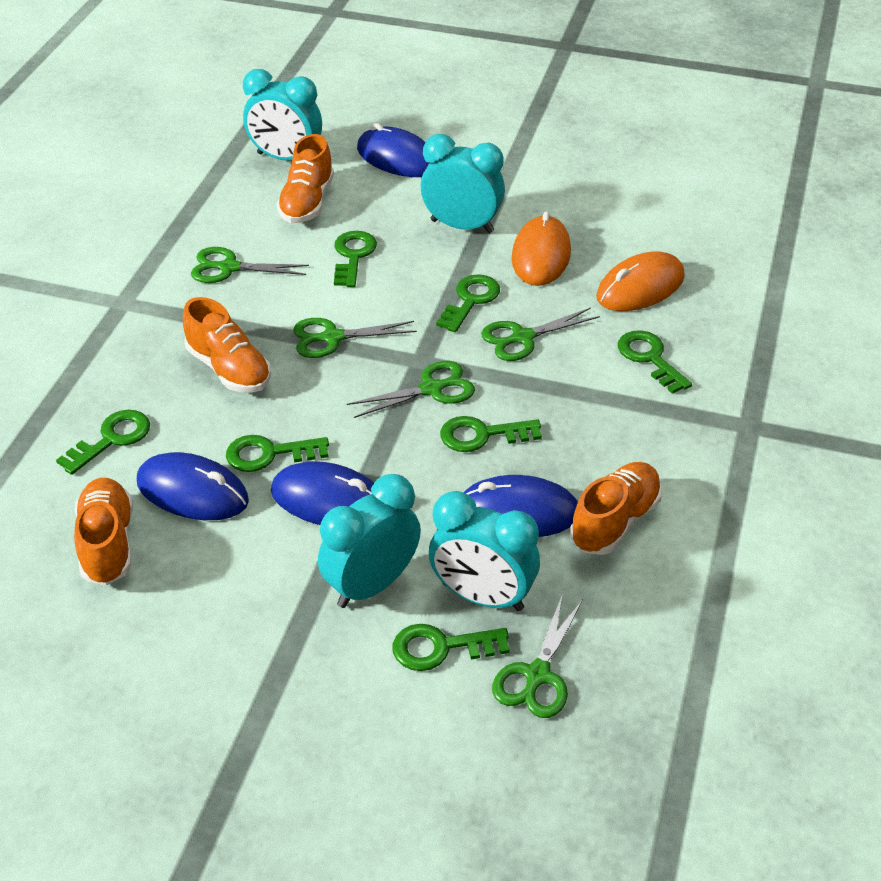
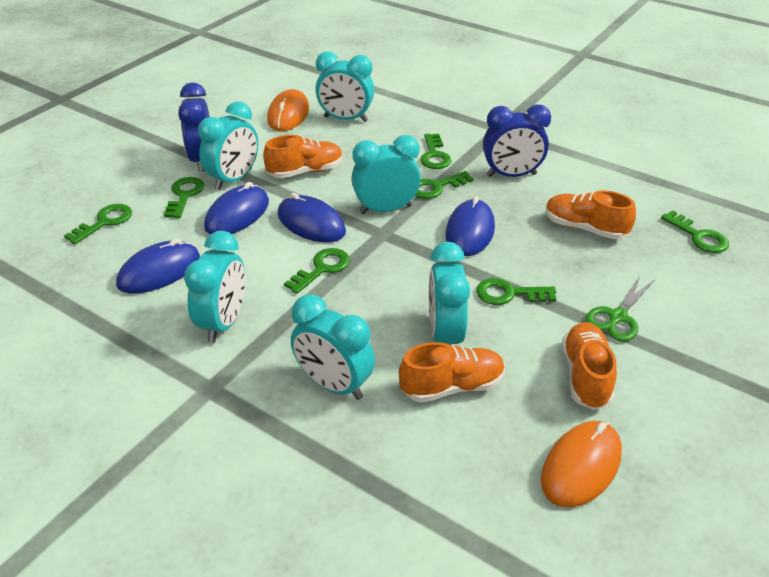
blue clock: 0 -> 2
green scissors: 5 -> 1
turquoise clock: 4 -> 6

